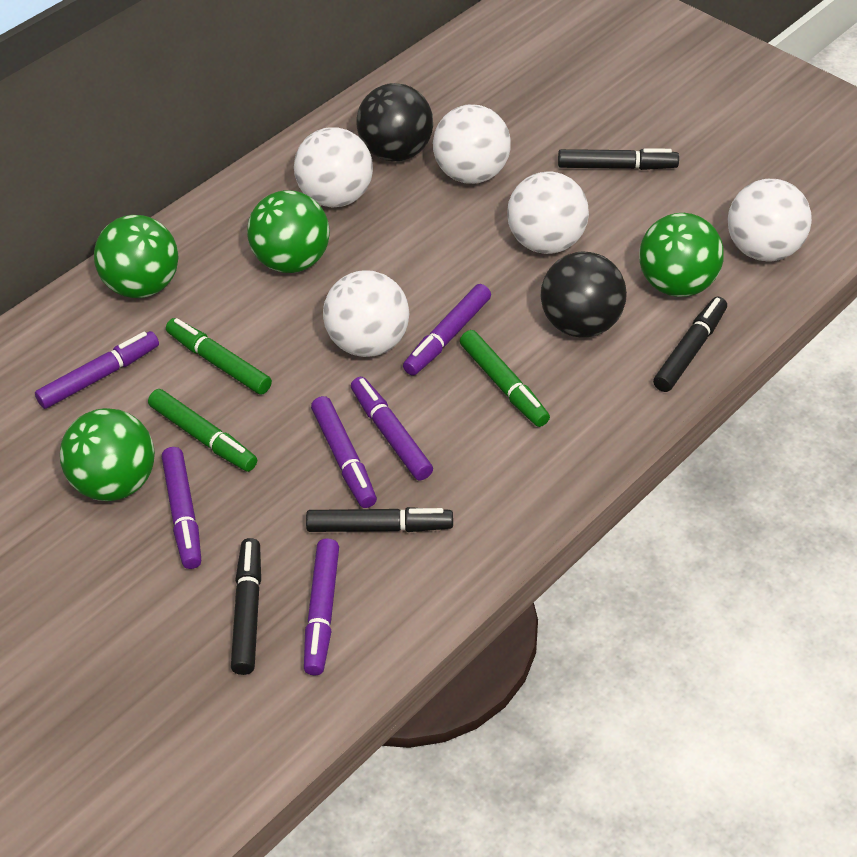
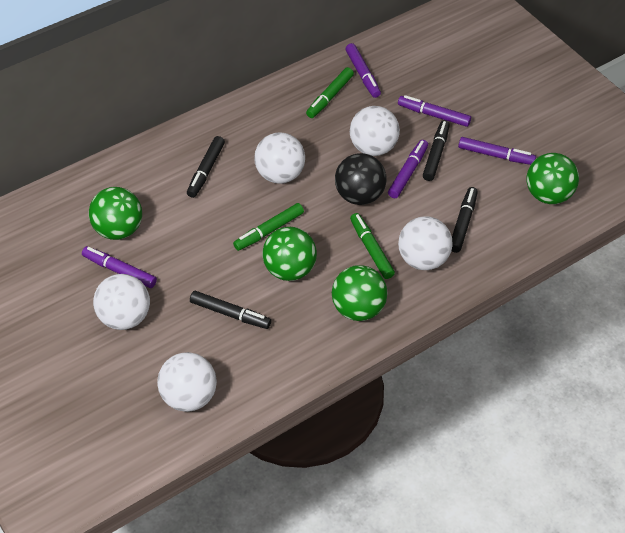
black ball: 2 -> 1
purple marker: 6 -> 5

